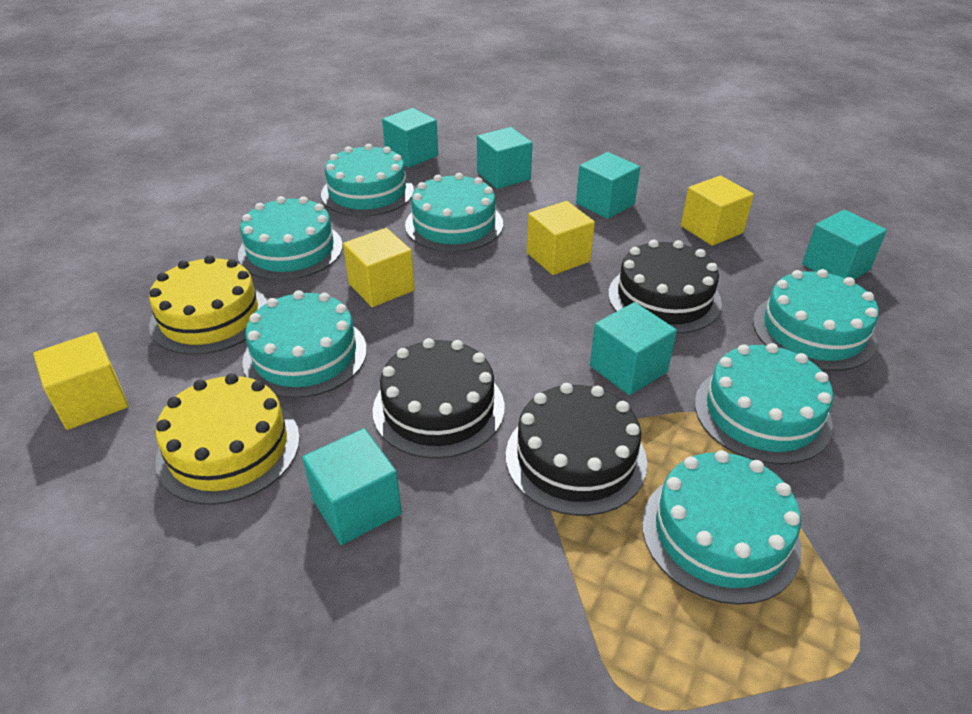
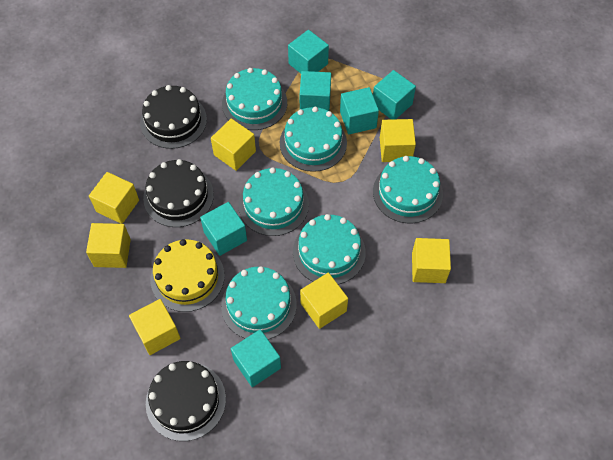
turquoise cake: 7 -> 6
yellow cake: 2 -> 1
yellow cube: 4 -> 7

